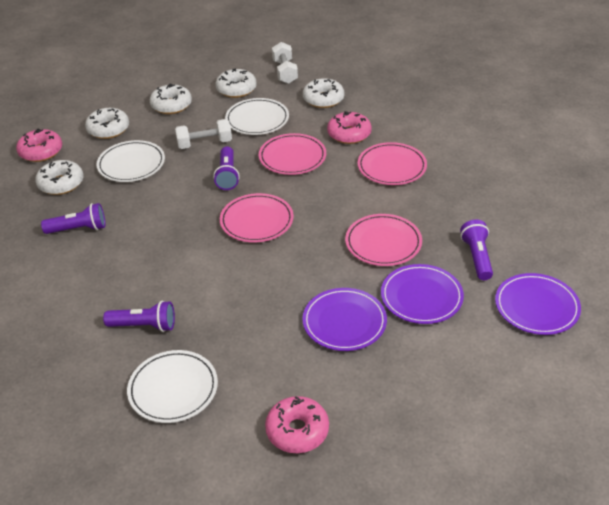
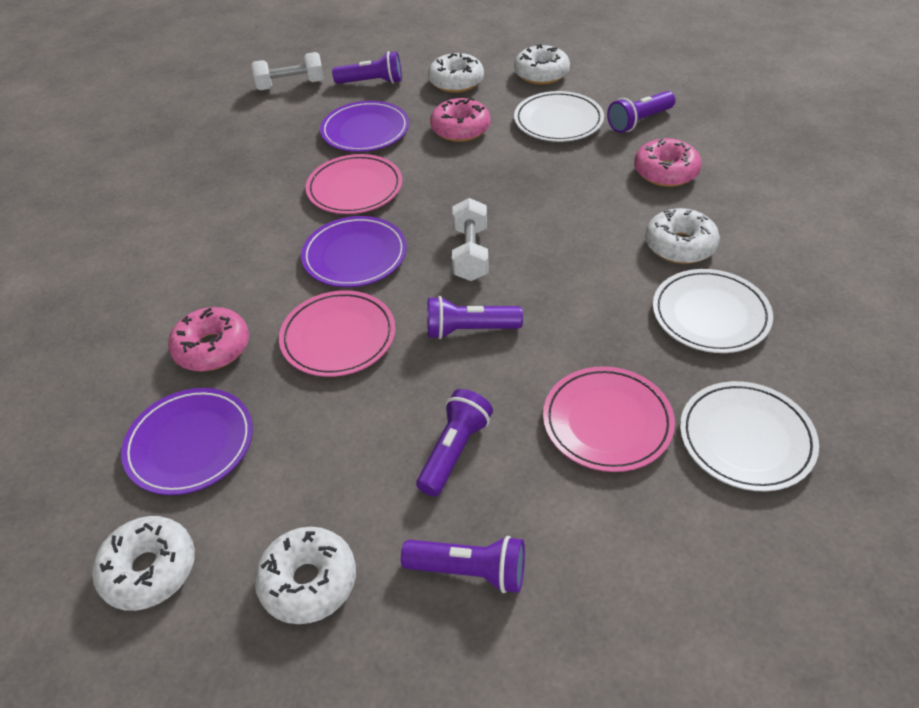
pink plate: 4 -> 3
purple flashlight: 4 -> 5

